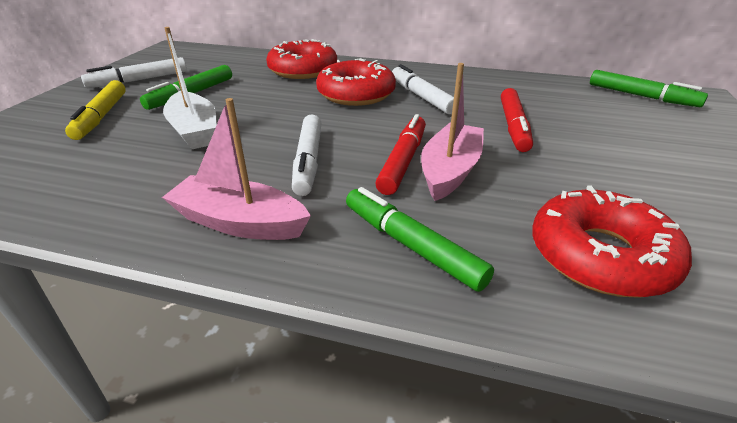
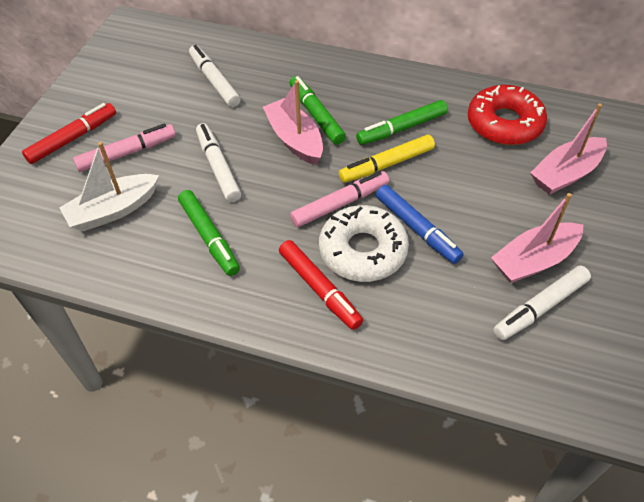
blue marker: 0 -> 1
pink boat: 2 -> 3
pink marker: 0 -> 2
red donut: 3 -> 1
white donut: 0 -> 1

